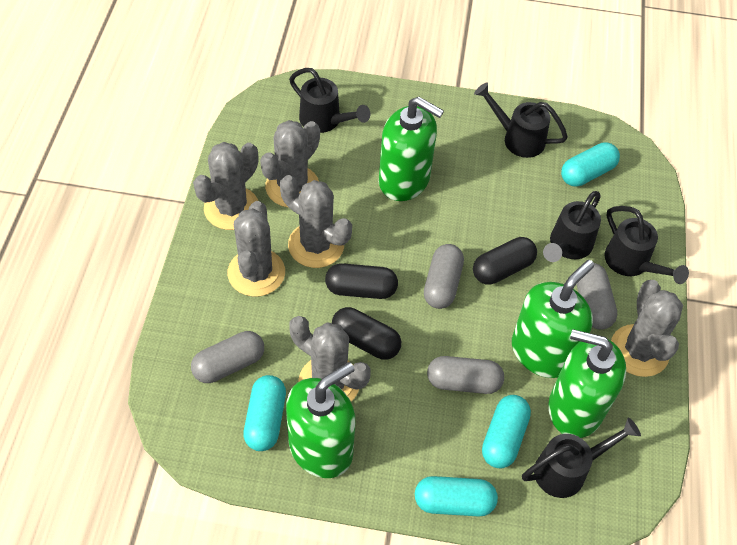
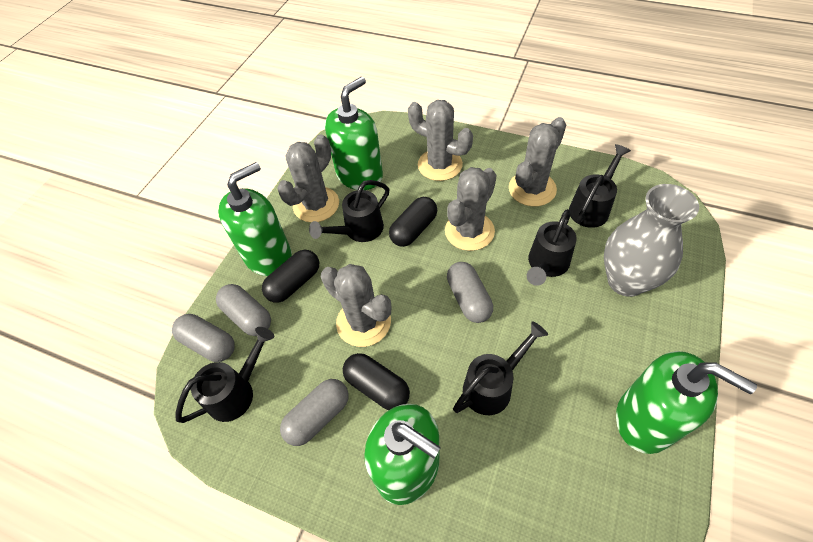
grey cactus: 6 -> 5
grey vase: 0 -> 1
turquoise capsule: 4 -> 0

